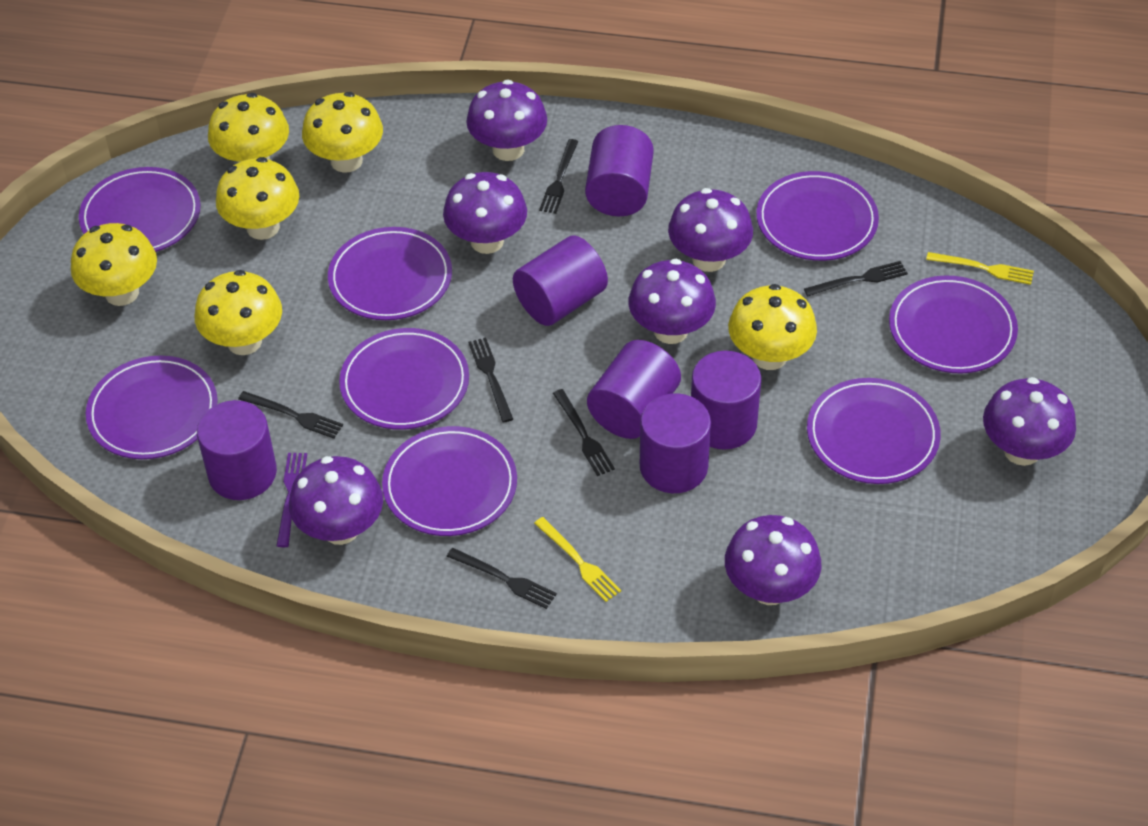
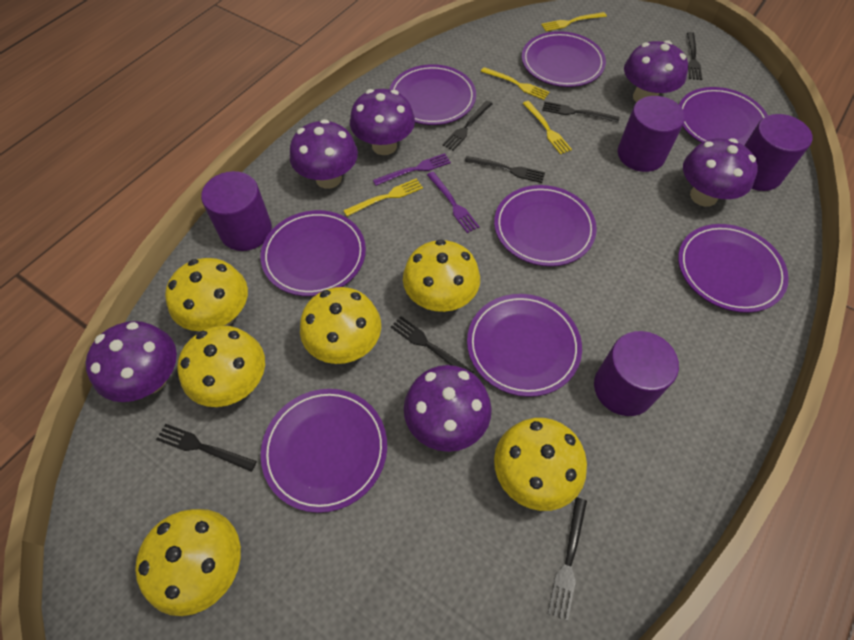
black fork: 6 -> 7
purple cylinder: 6 -> 4
purple fork: 1 -> 2
purple mushroom: 7 -> 6
yellow fork: 2 -> 4

